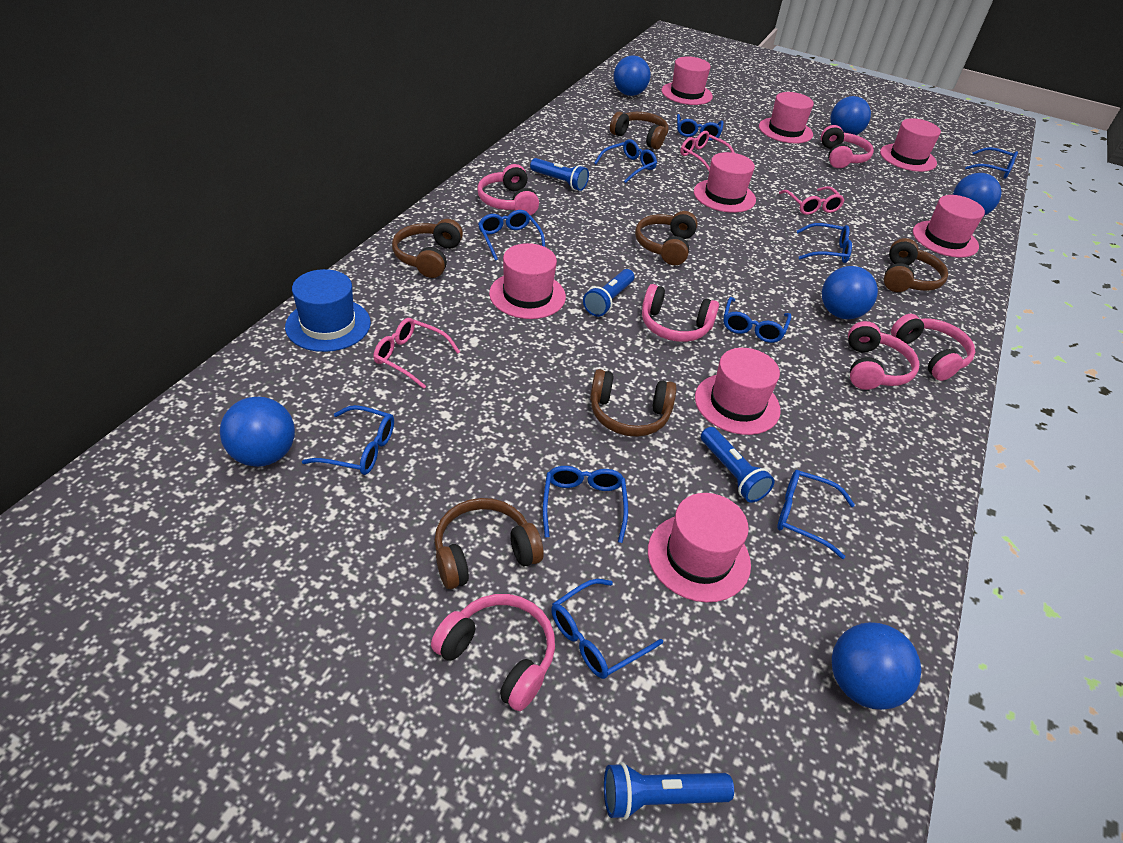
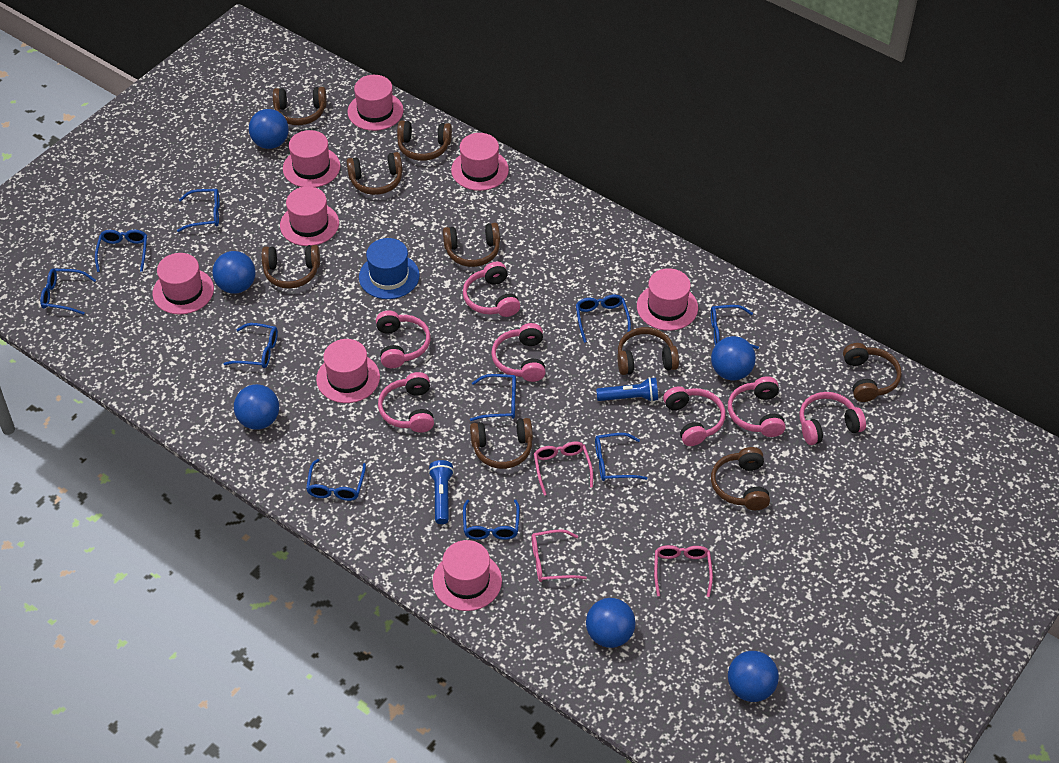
blue flashlight: 4 -> 2
brown headphones: 6 -> 9
pink headphones: 6 -> 7

